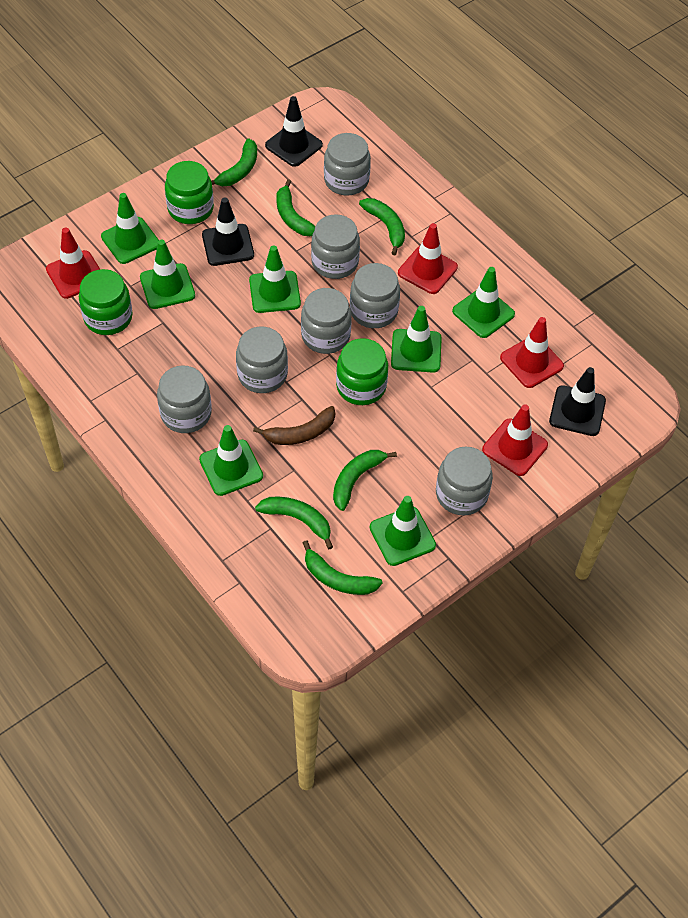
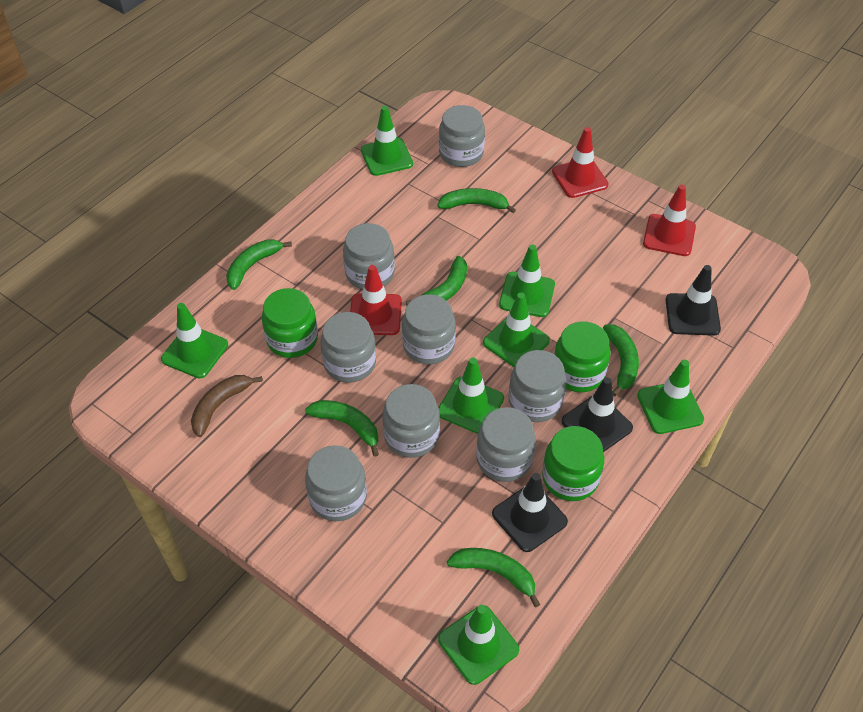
grey jar: 7 -> 8
red traffic cone: 4 -> 3

